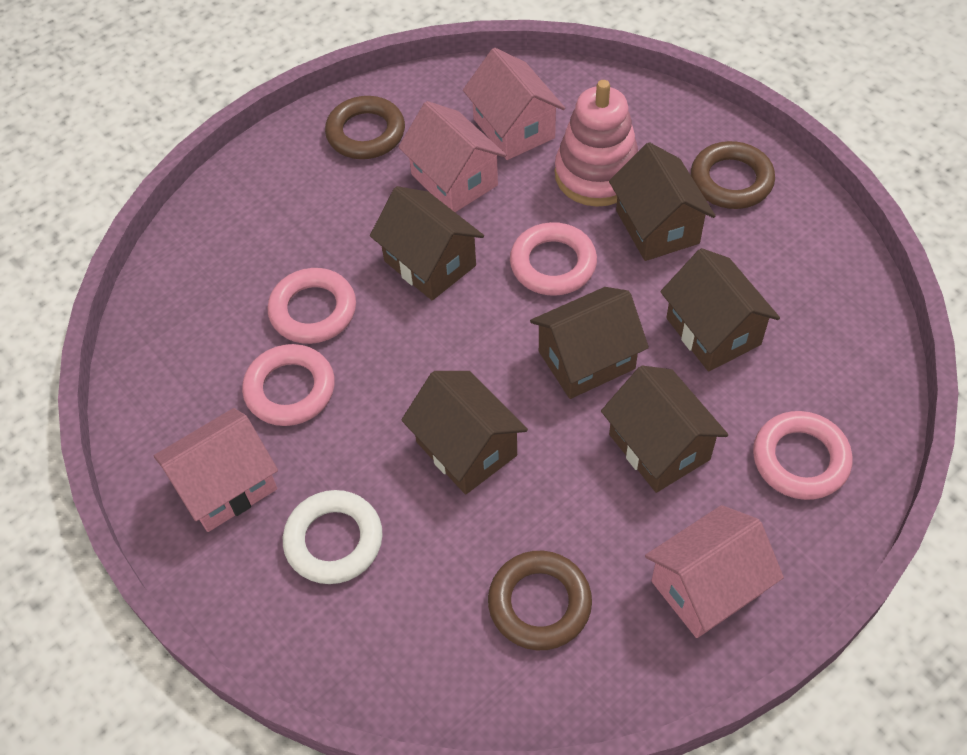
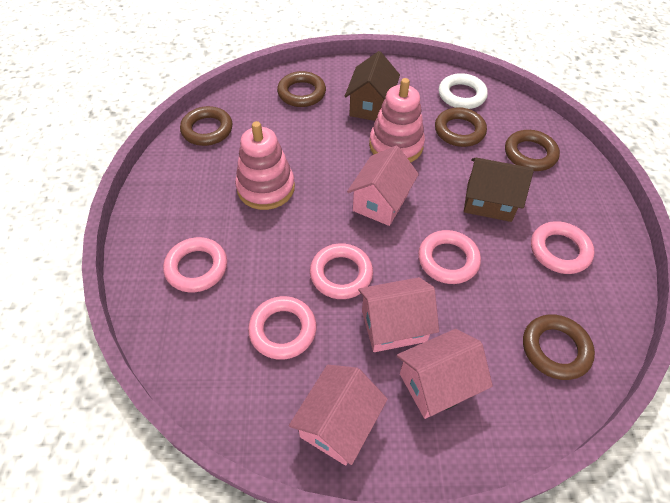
brown house: 6 -> 2
brown ring: 3 -> 5
pink ring: 4 -> 5
pink stacking toy: 1 -> 2

